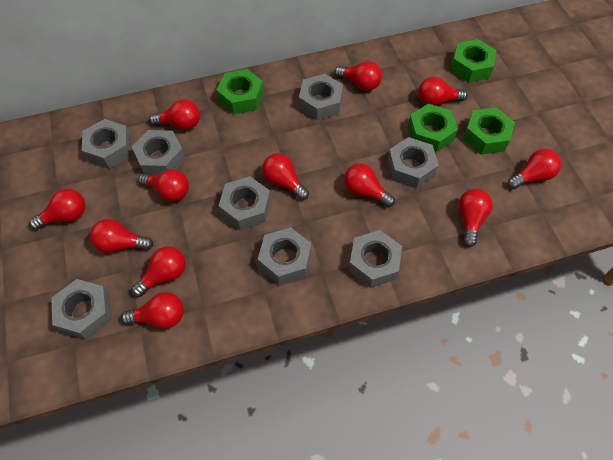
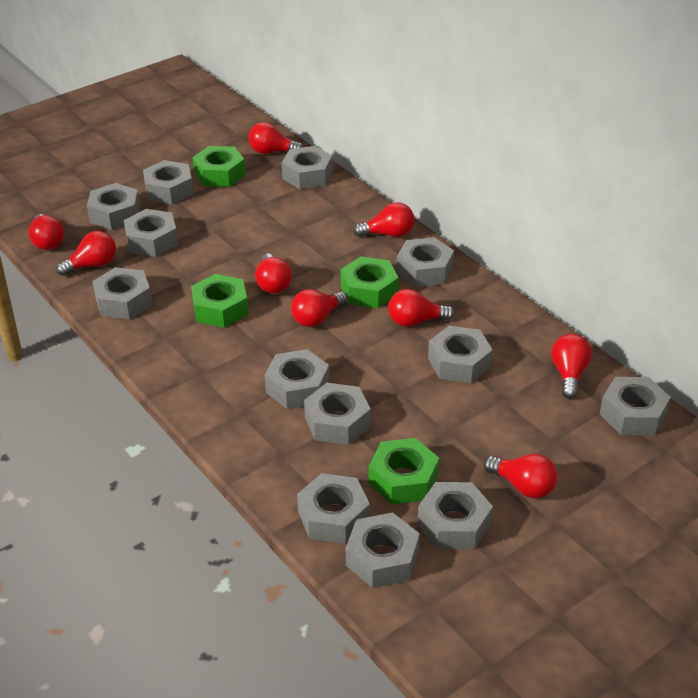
grey nut: 8 -> 13
red light bulb: 12 -> 9

